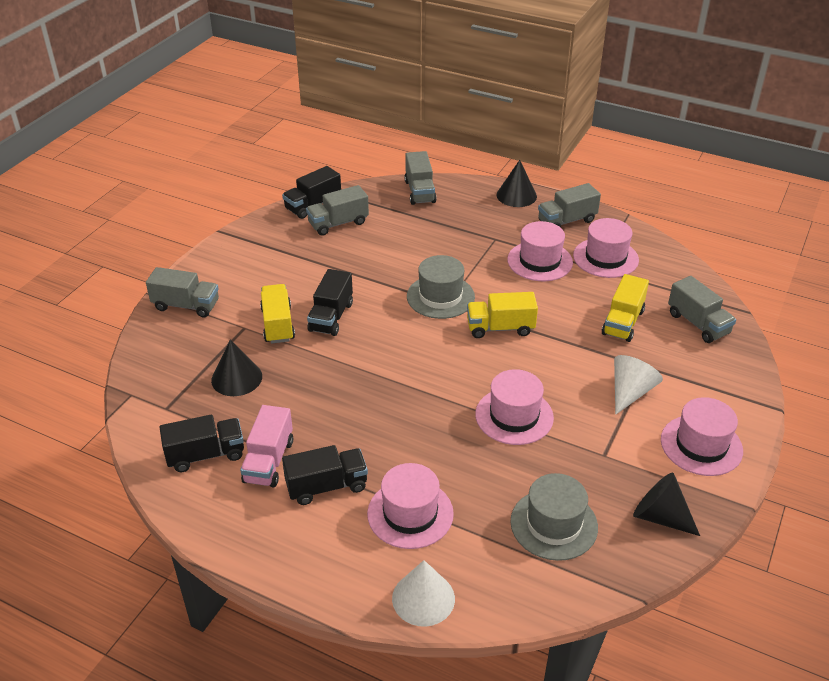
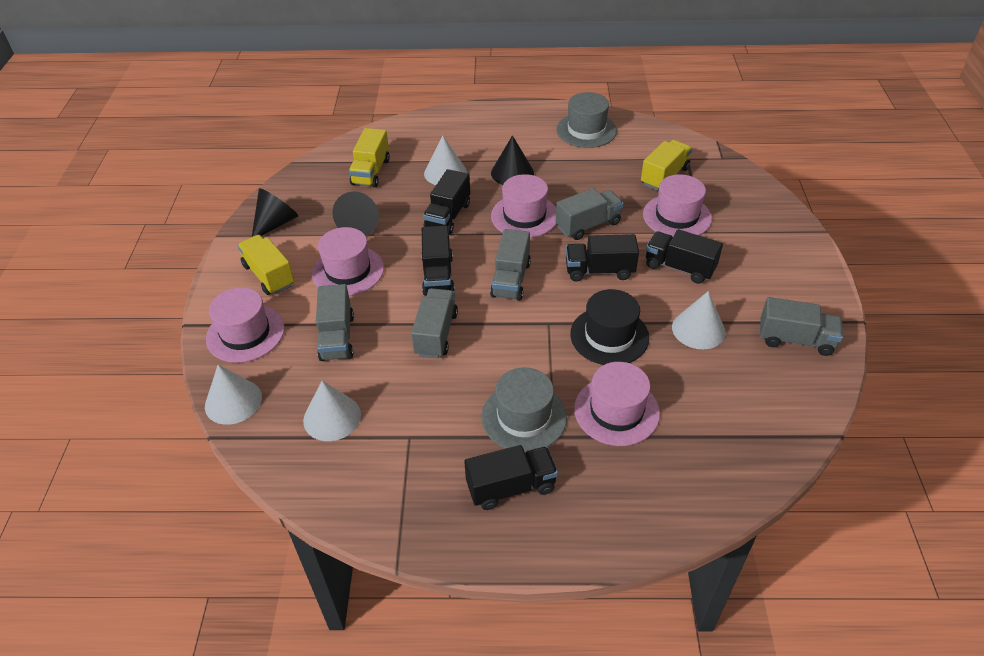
black hat: 0 -> 1
black truck: 4 -> 5
pink truck: 1 -> 0
white cone: 2 -> 4

